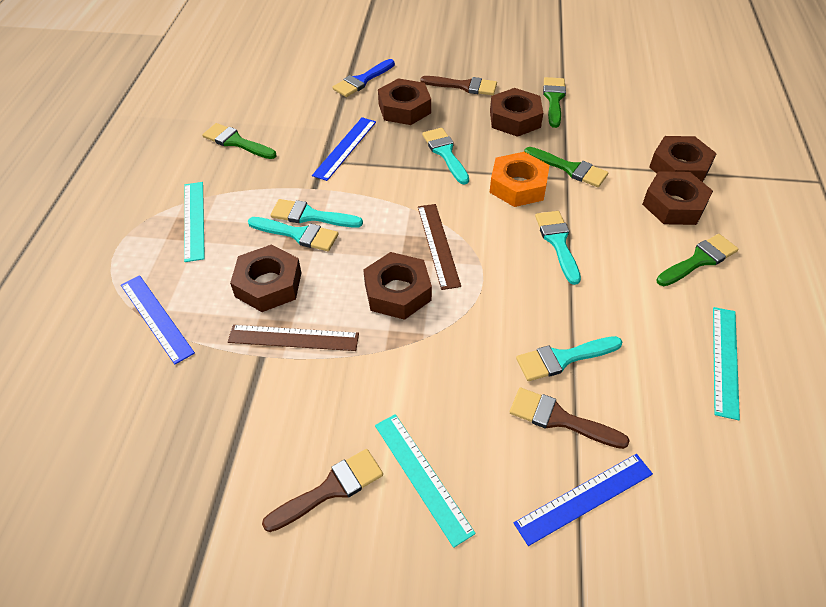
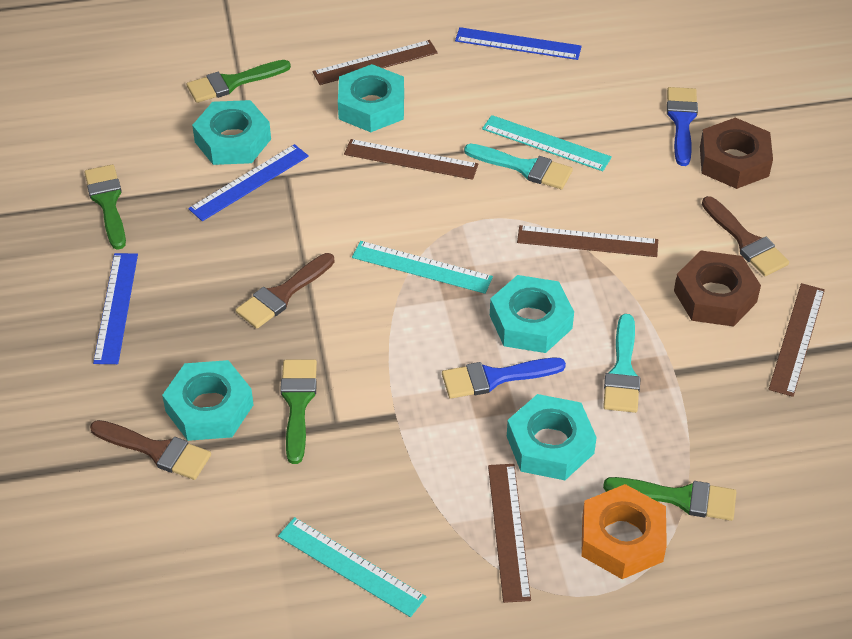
blue brush: 1 -> 2
brown nut: 6 -> 2
brown ruler: 2 -> 5
turquoise brush: 5 -> 2
turquoise nut: 0 -> 5

